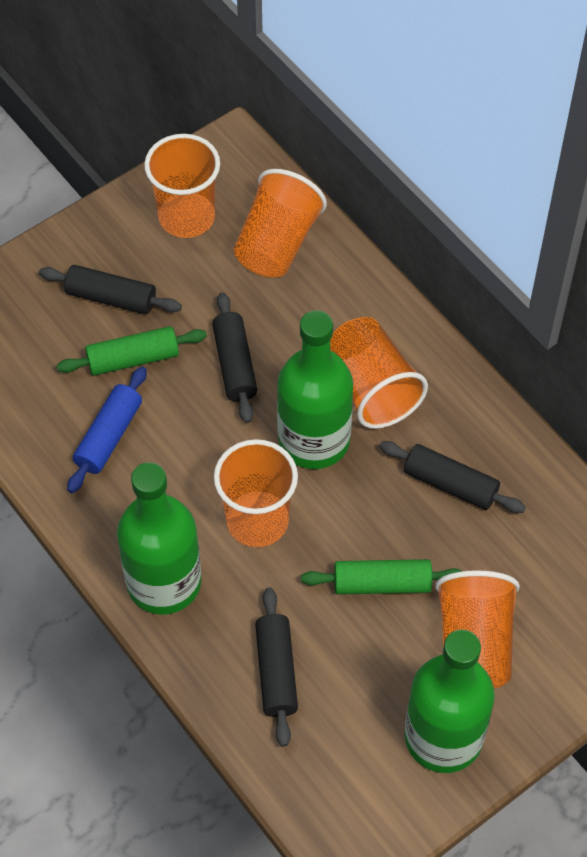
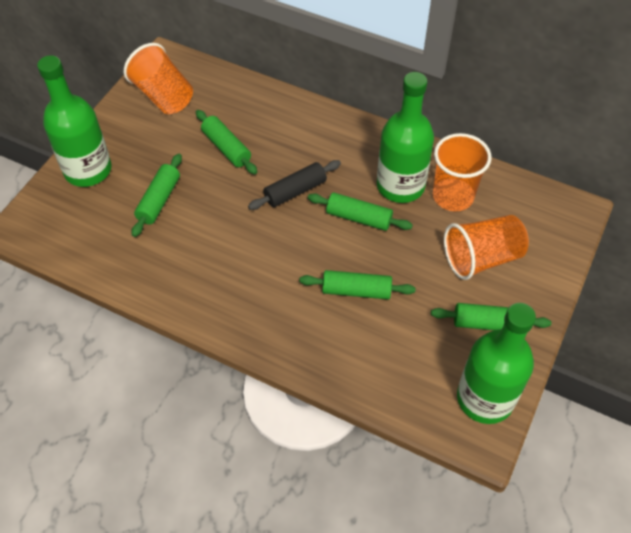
black rolling pin: 4 -> 1
blue rolling pin: 1 -> 0
green rolling pin: 2 -> 5
orange cup: 5 -> 3

